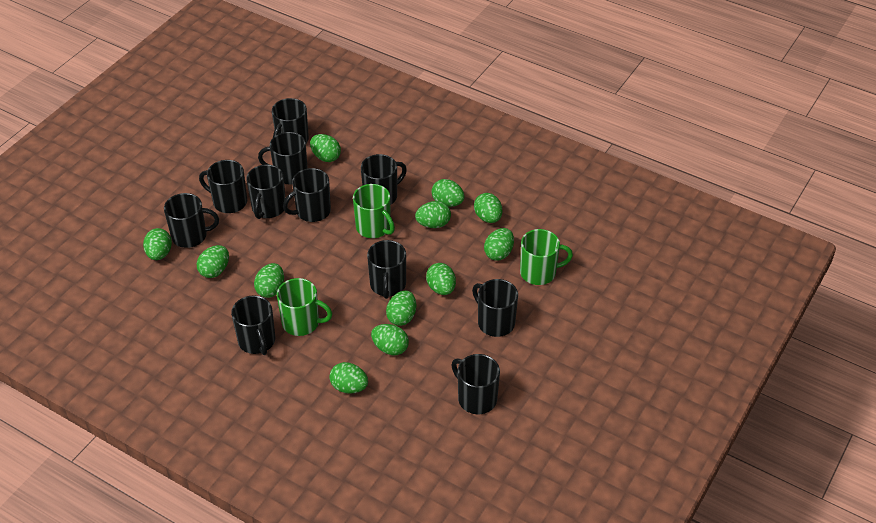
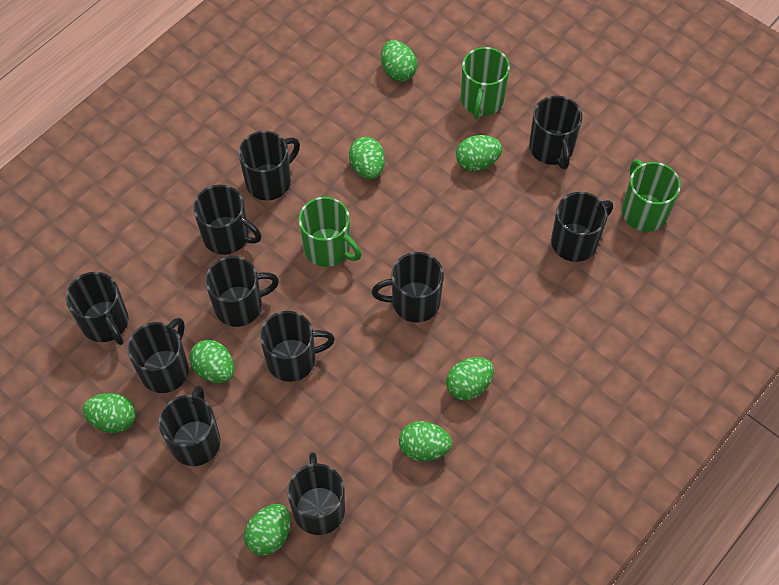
green egg: 12 -> 8

